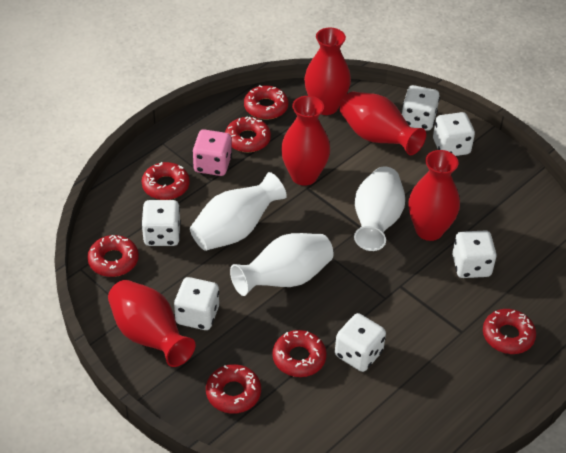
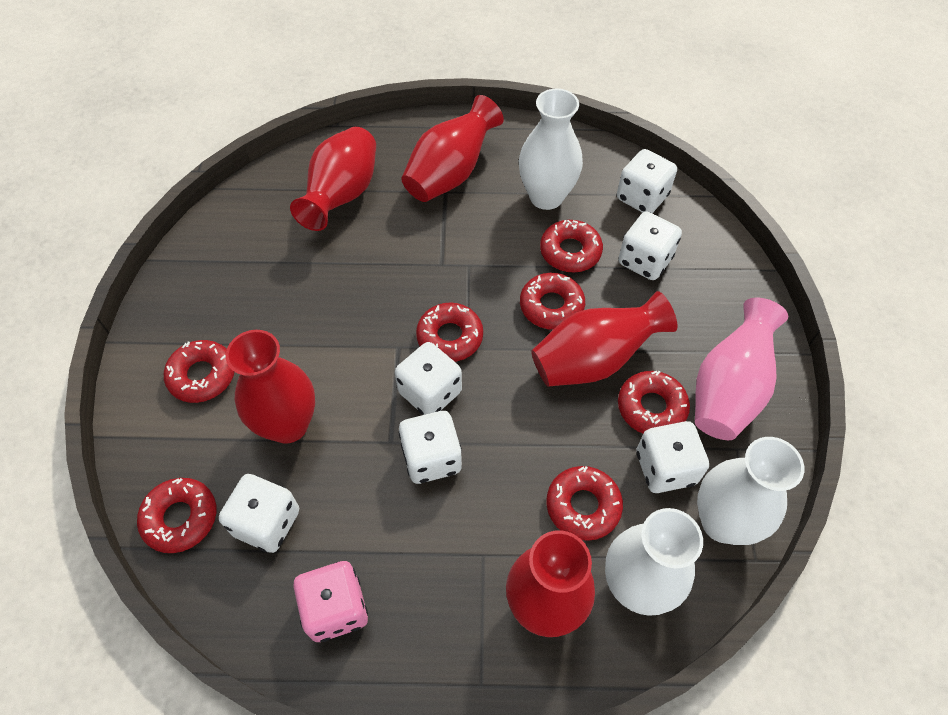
pink vase: 0 -> 1

